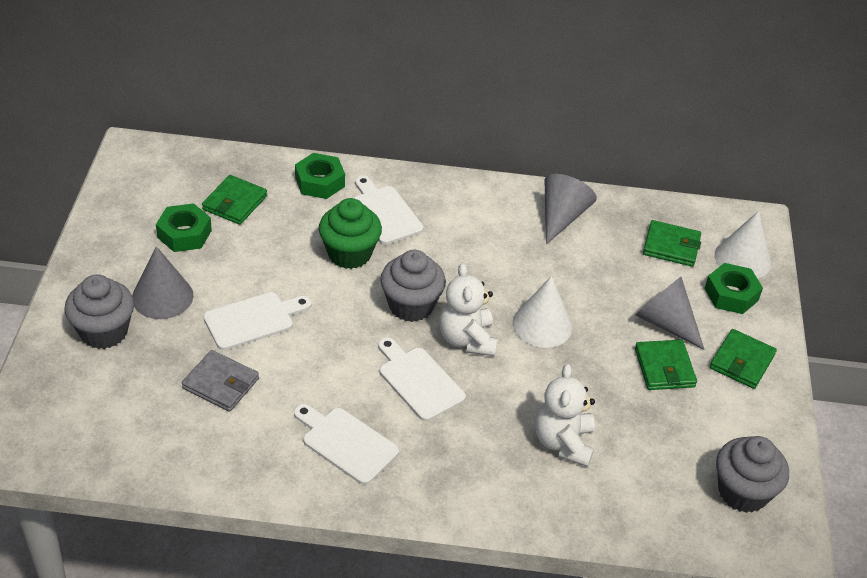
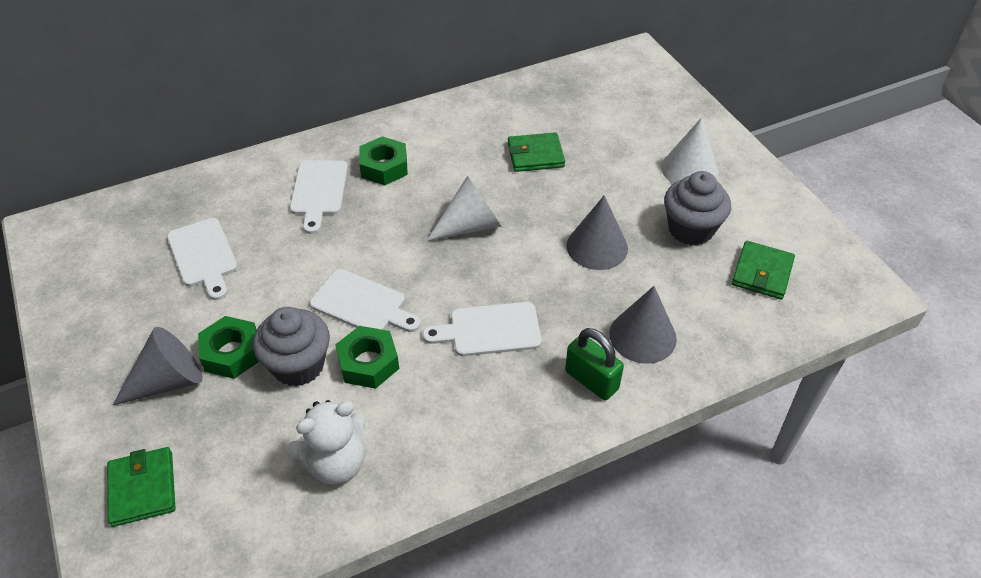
green cupcake: 1 -> 0
green padlock: 0 -> 1
green wallet: 4 -> 3
grey cupcake: 3 -> 2
grey wallet: 1 -> 0
white teddy bear: 2 -> 1

